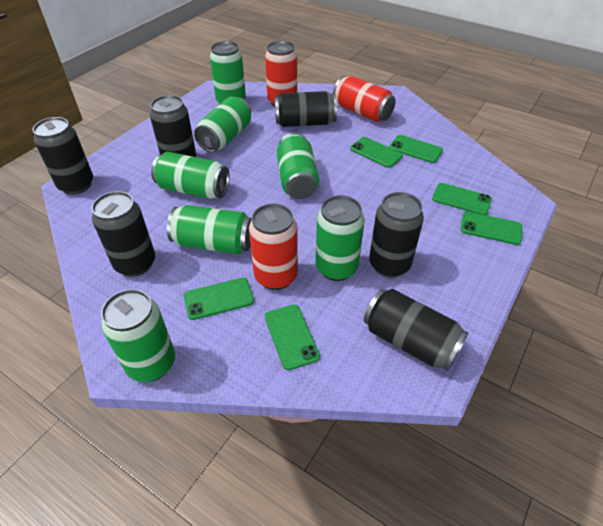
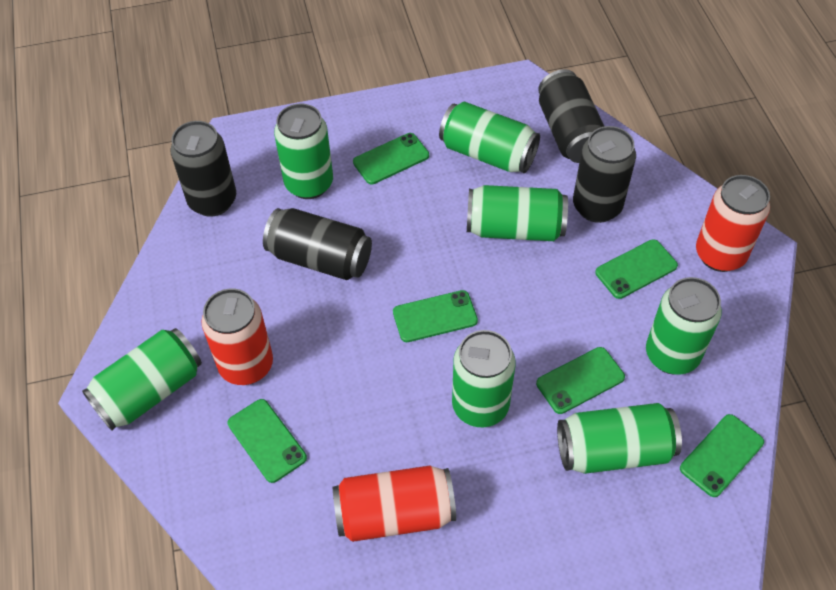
black can: 6 -> 4

